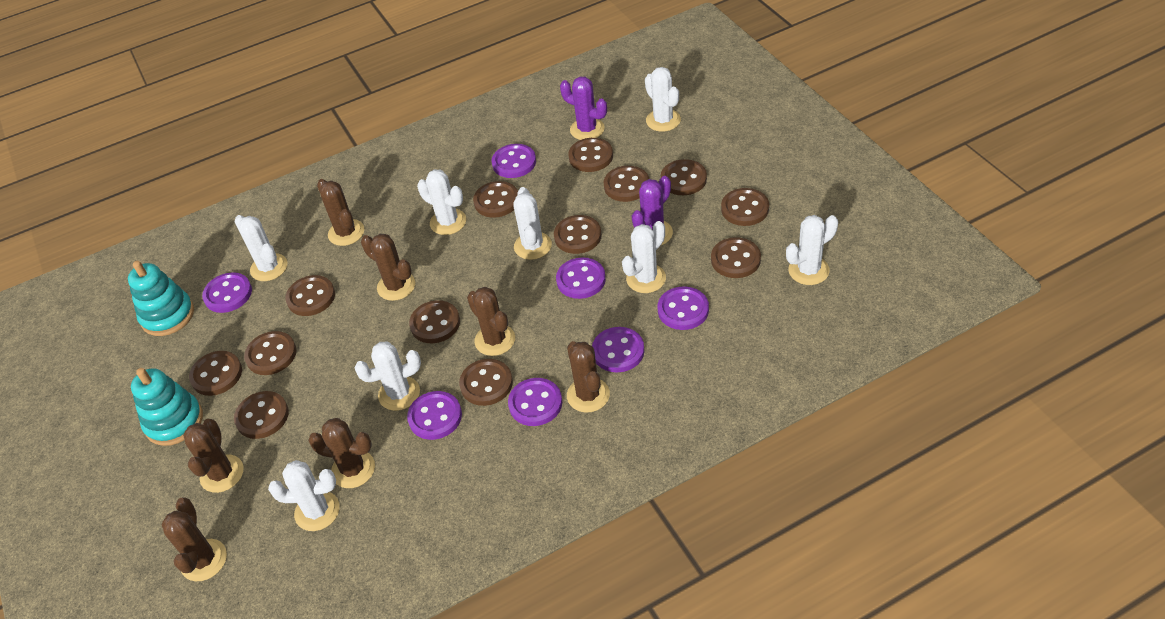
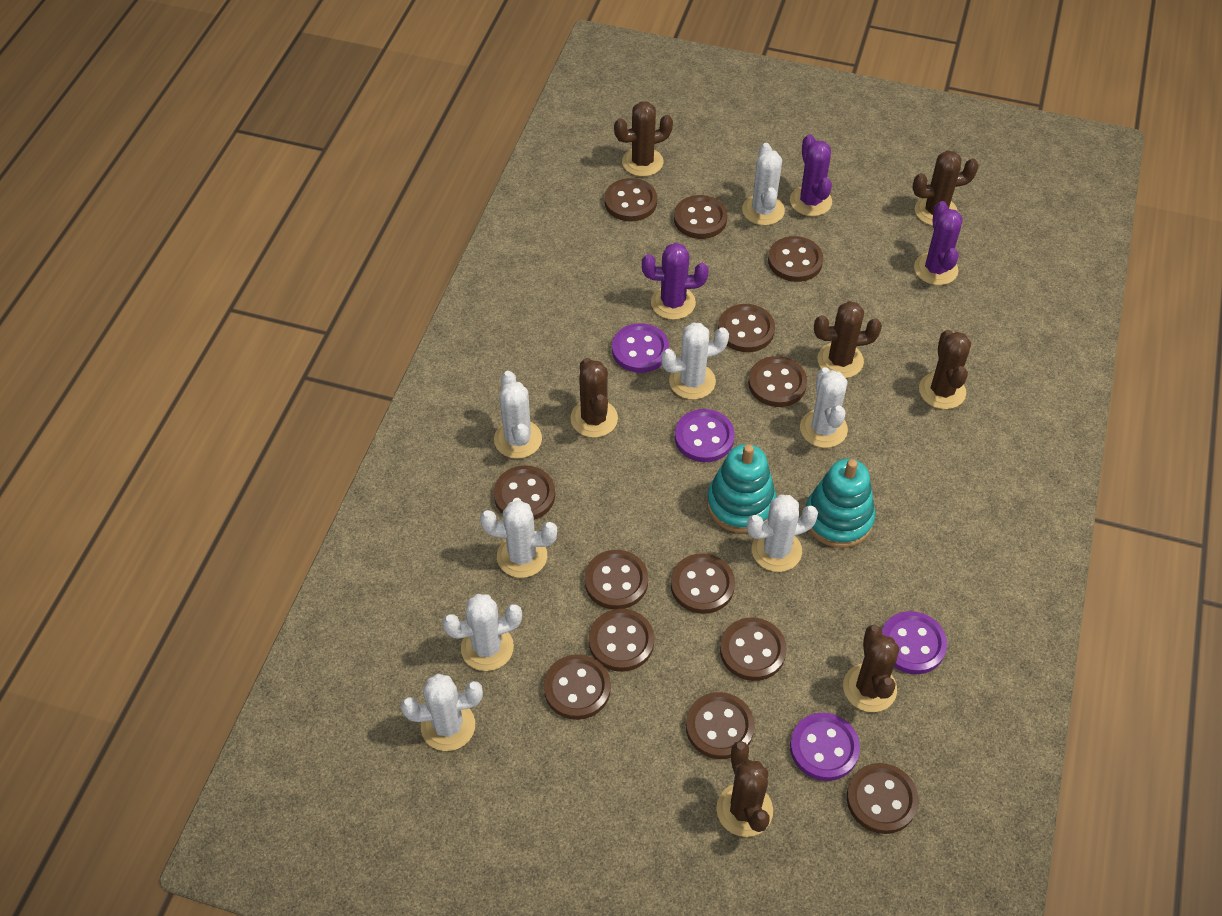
purple button: 7 -> 4
purple cactus: 2 -> 3

